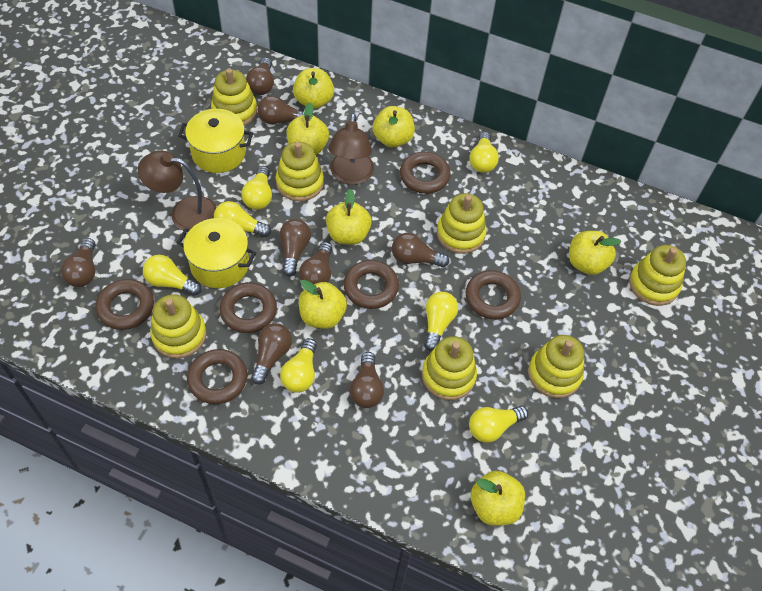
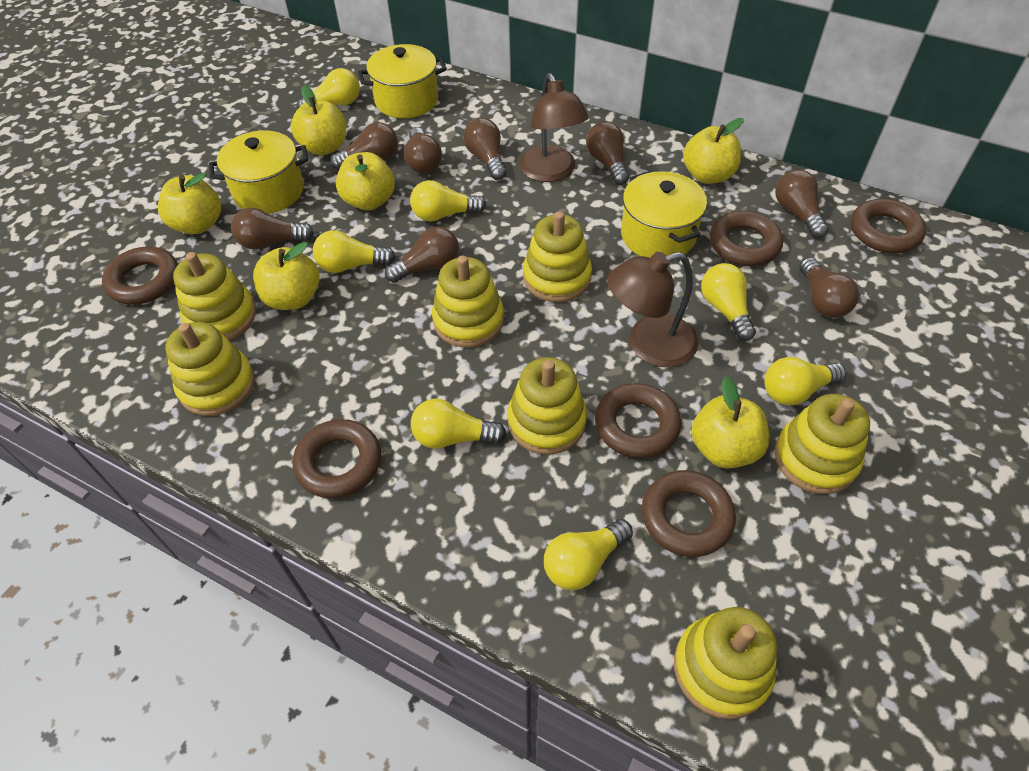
yellow apple: 7 -> 6
yellow pot: 2 -> 3

